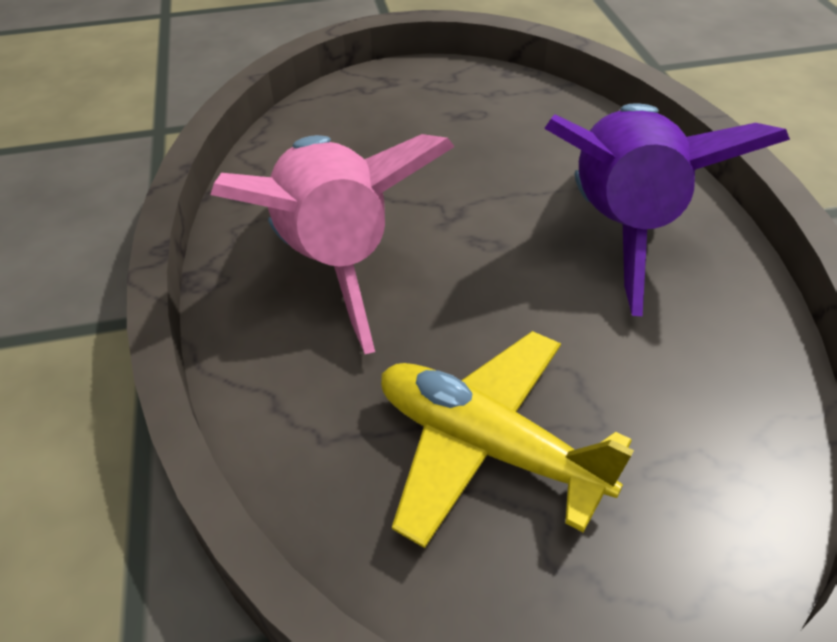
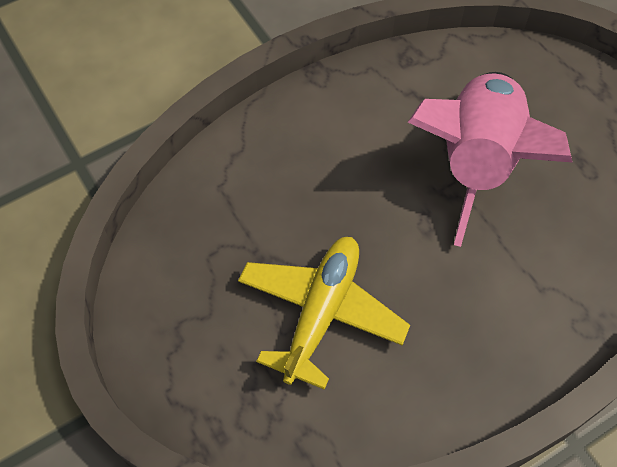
purple rocket: 1 -> 0

